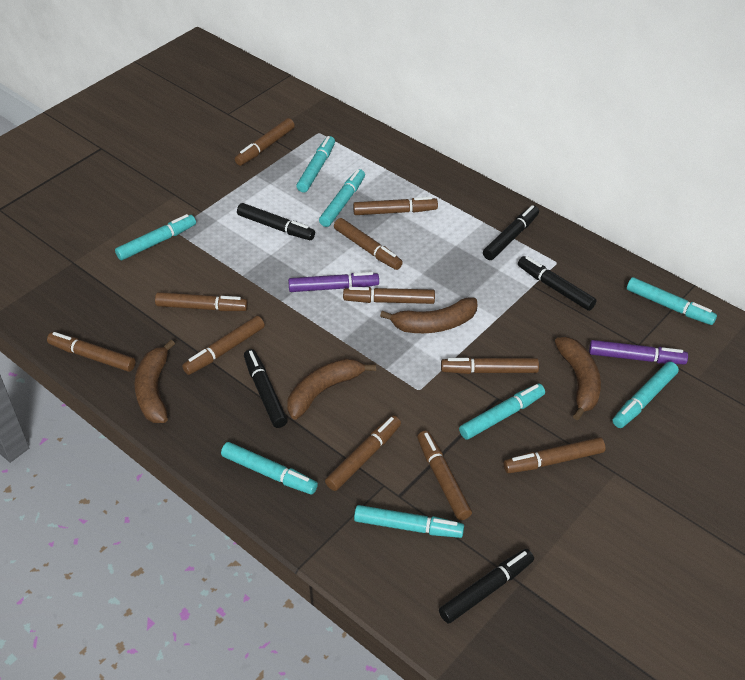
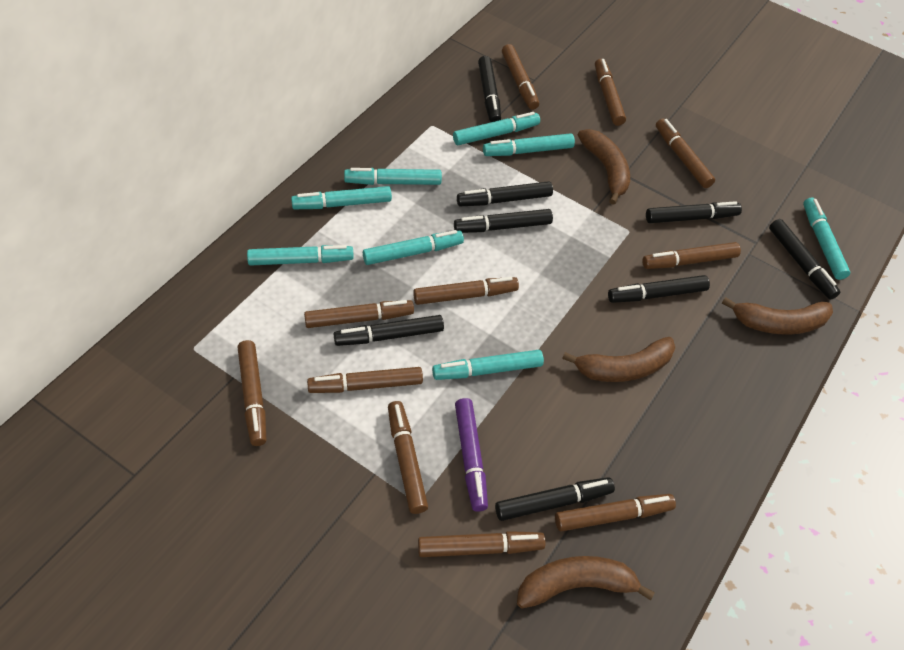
black marker: 5 -> 8
purple marker: 2 -> 1

